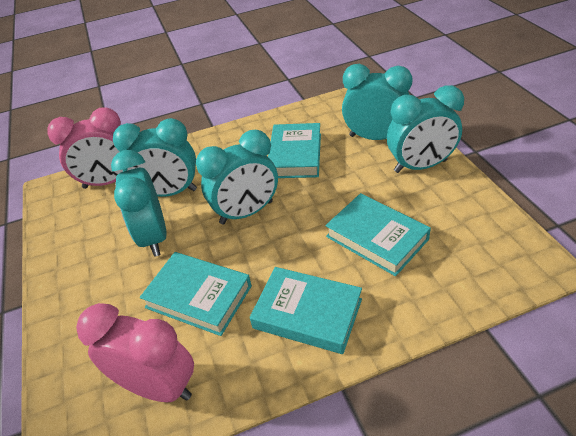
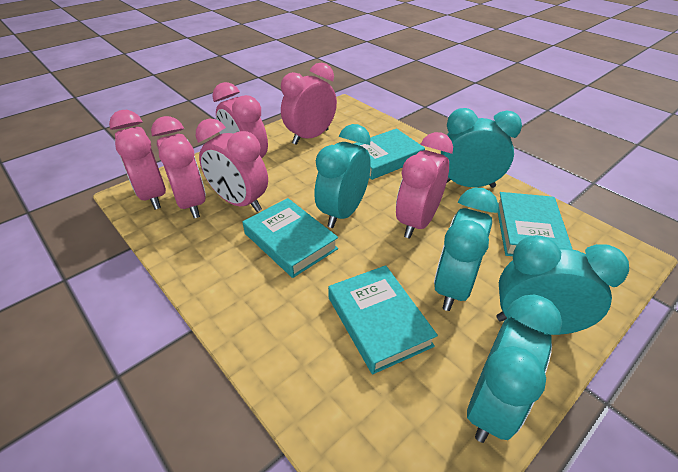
pink clock: 2 -> 6

